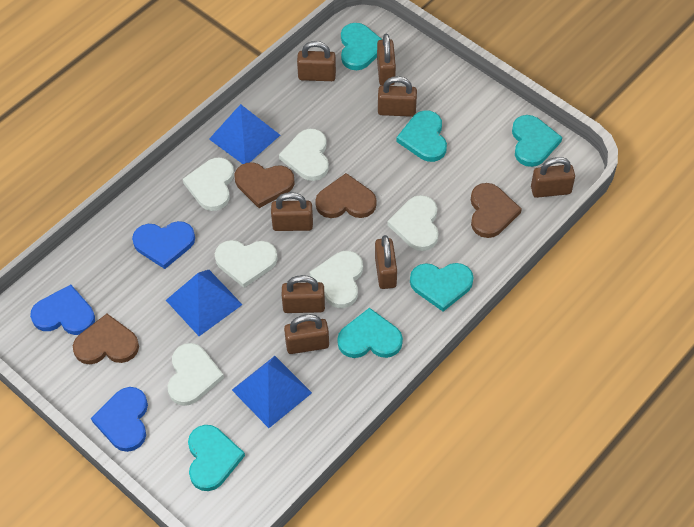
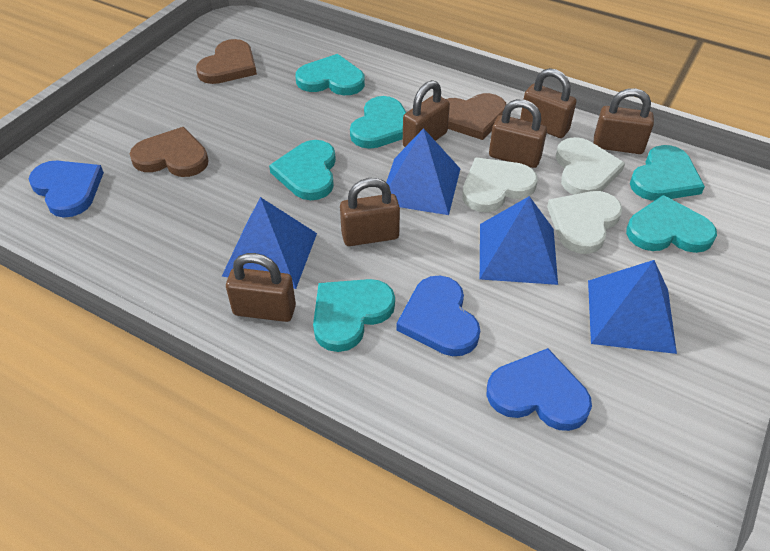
blue pyramid: 3 -> 4
brown heart: 4 -> 3
brown padlock: 8 -> 6
white heart: 6 -> 3

